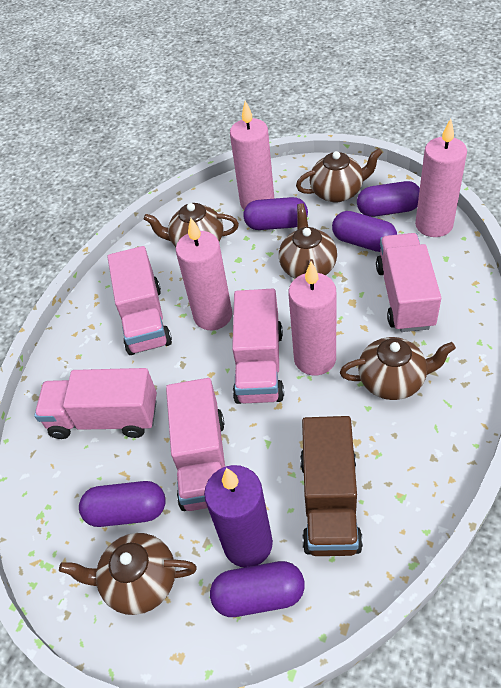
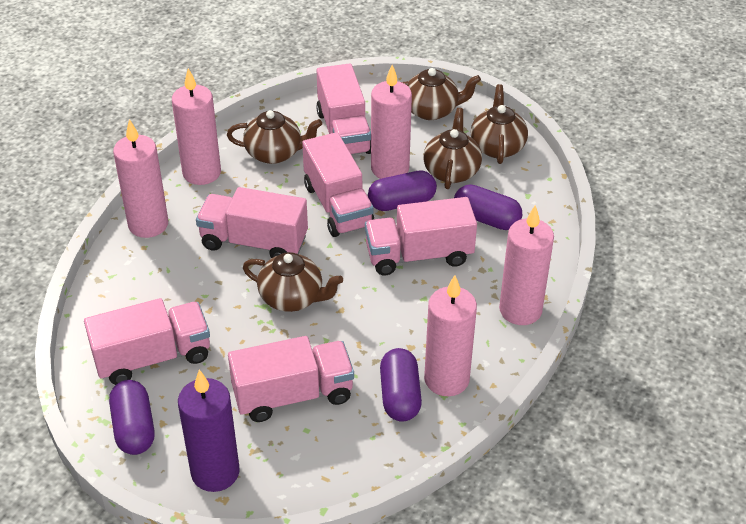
brown truck: 1 -> 0
pink candle: 4 -> 5
pink truck: 5 -> 6
purple capsule: 5 -> 4

